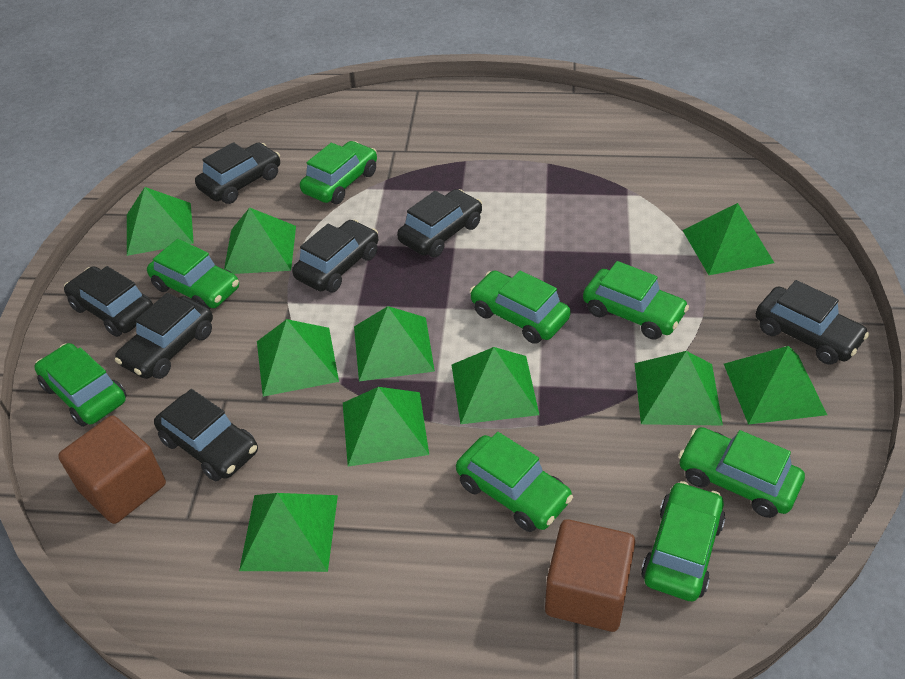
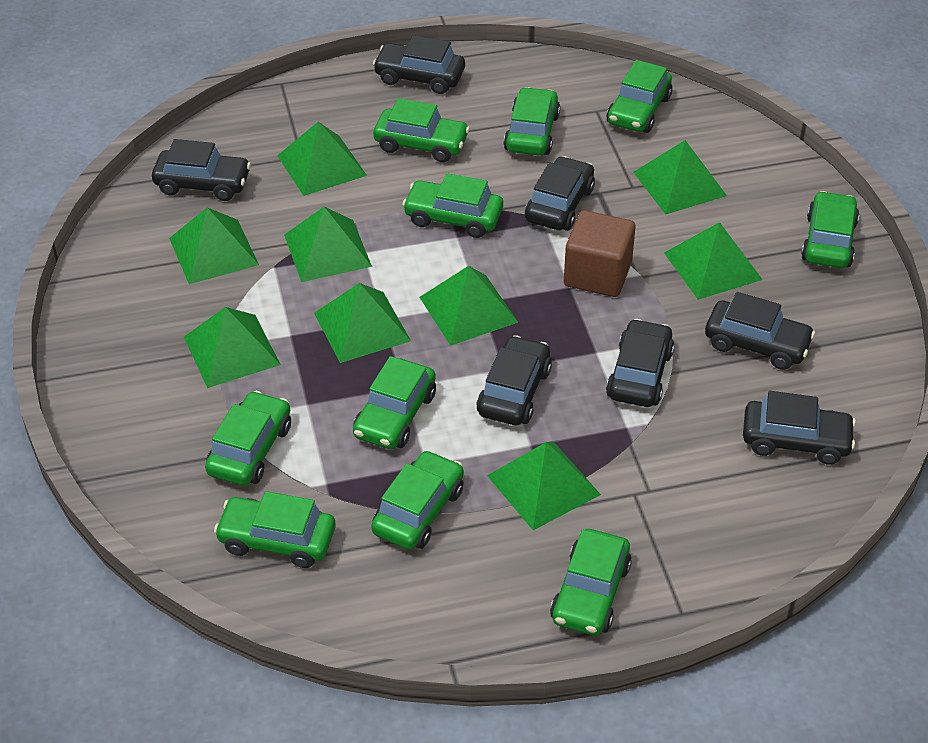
brown cube: 2 -> 1
green car: 8 -> 10
green pyramid: 10 -> 9

